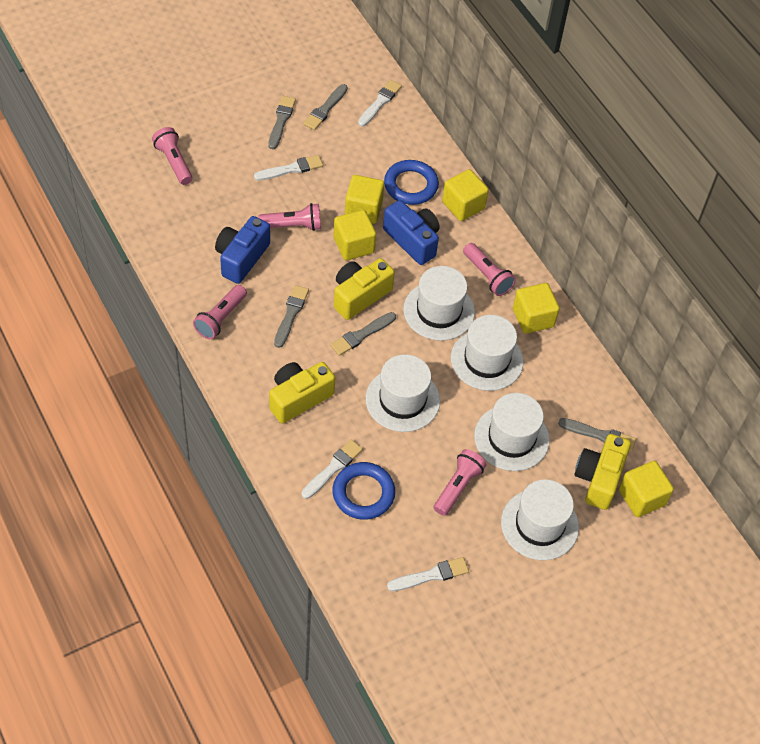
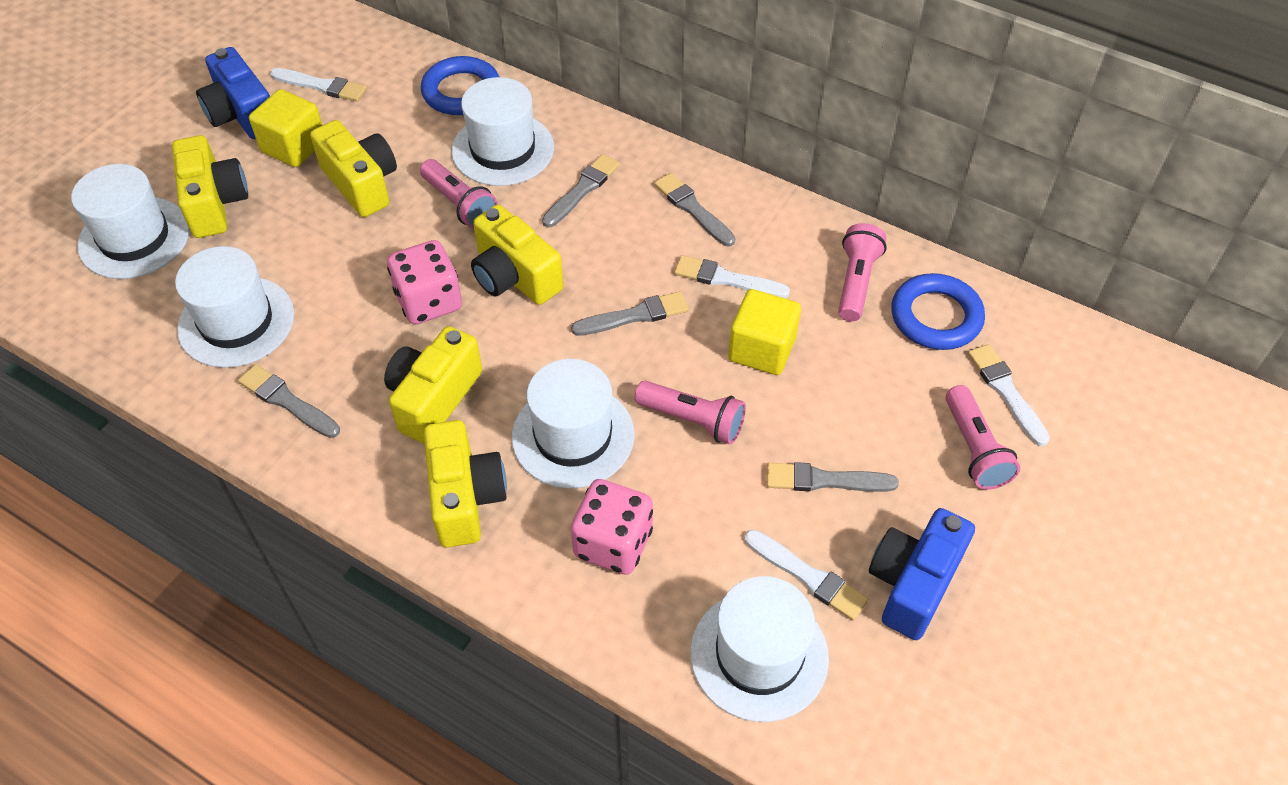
pink dice: 0 -> 2
pink flashlight: 5 -> 4
yellow camera: 3 -> 5
yellow cube: 5 -> 2

